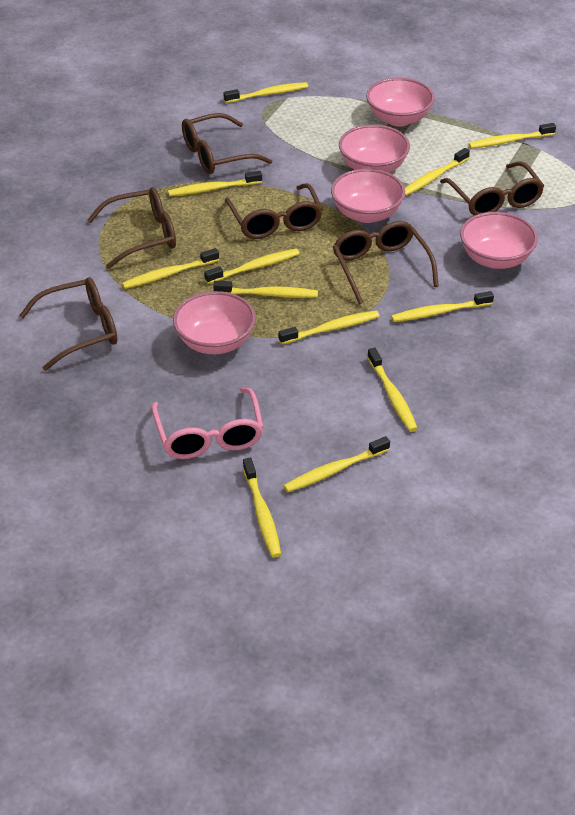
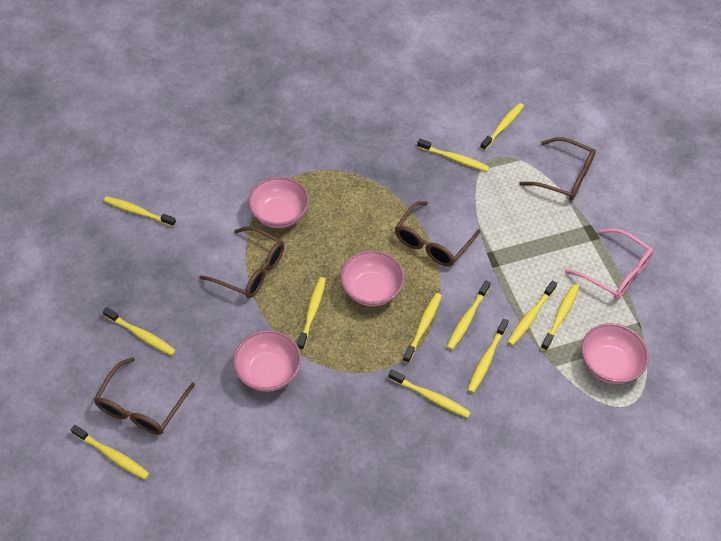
brown glasses: 6 -> 4
pink bowl: 5 -> 4

